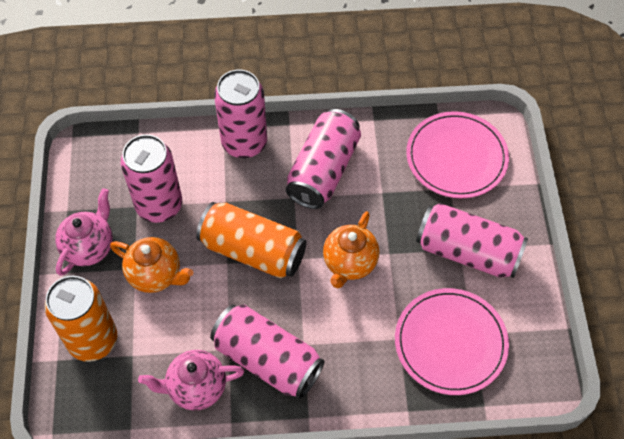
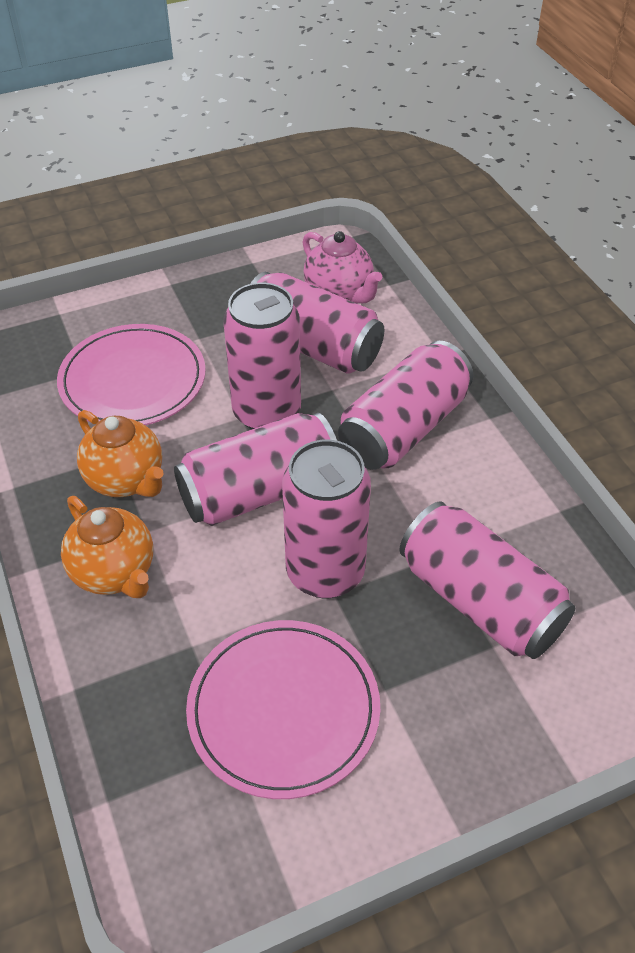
orange can: 2 -> 0
pink can: 5 -> 6
pink teapot: 2 -> 1

